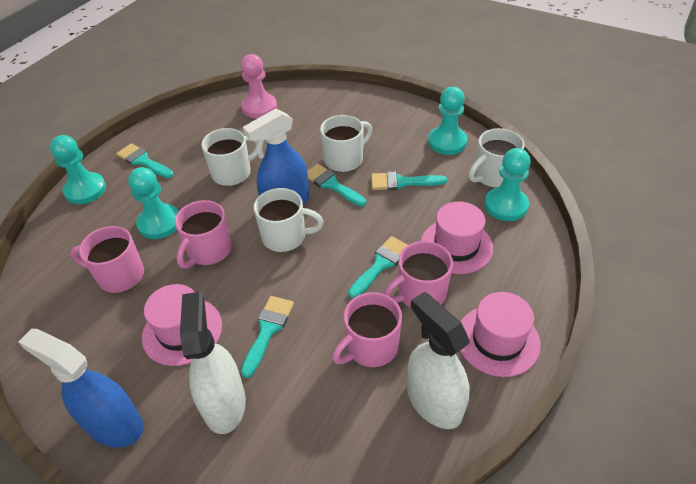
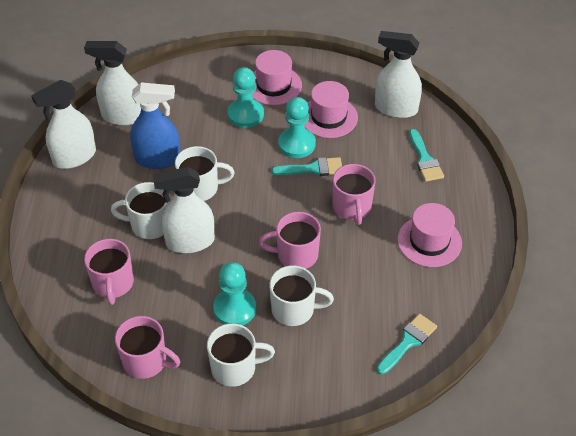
blue spray bottle: 2 -> 1
pink pawn: 1 -> 0
turquoise brush: 5 -> 3
turquoise pawn: 4 -> 3
white spray bottle: 2 -> 4

